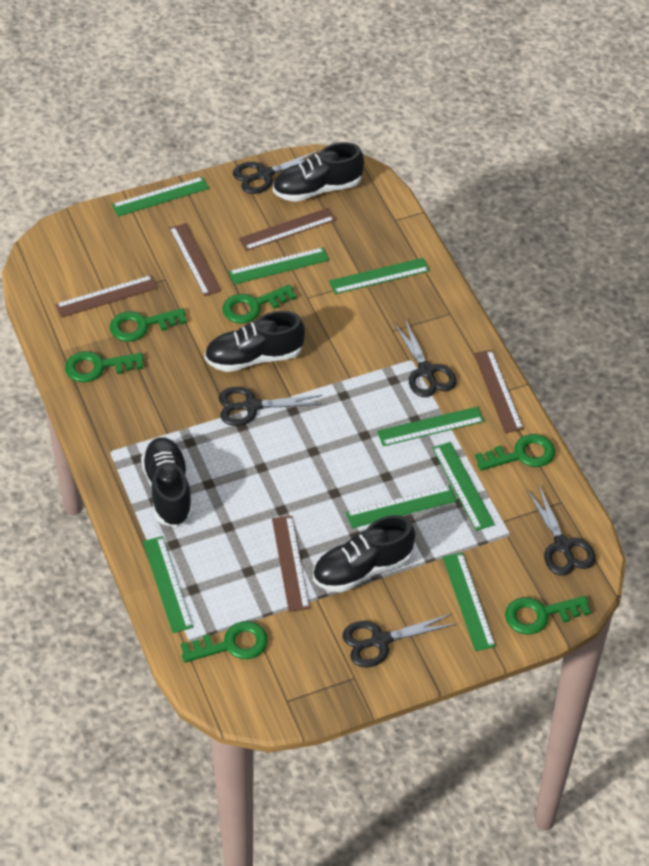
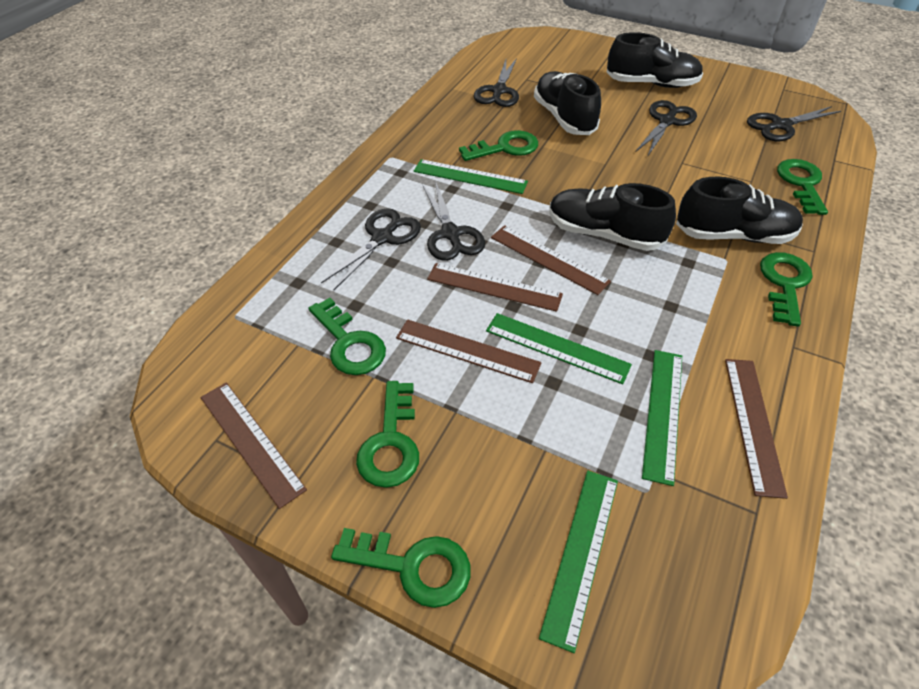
green ruler: 8 -> 4

